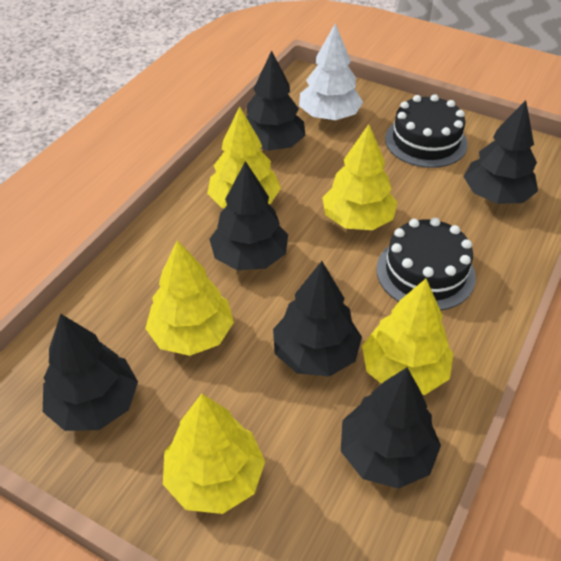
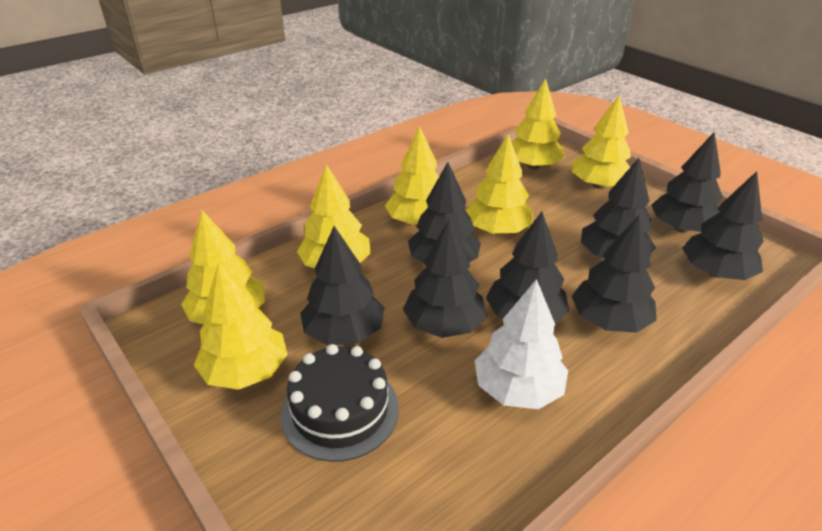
black cake: 2 -> 1
black tree: 6 -> 8
yellow tree: 5 -> 7

